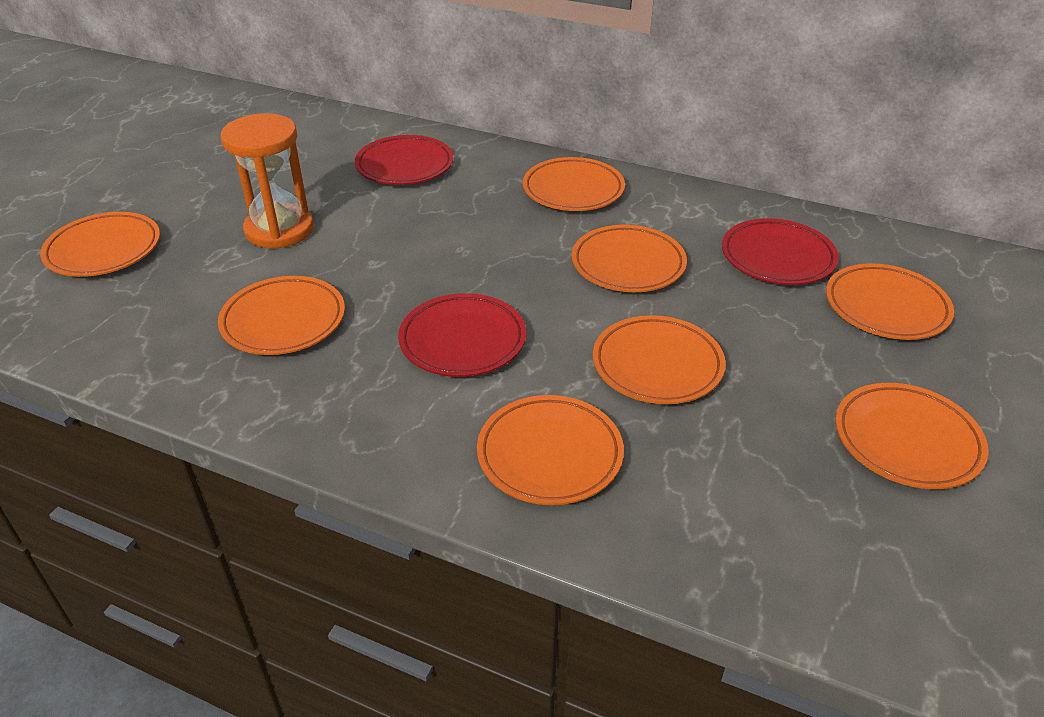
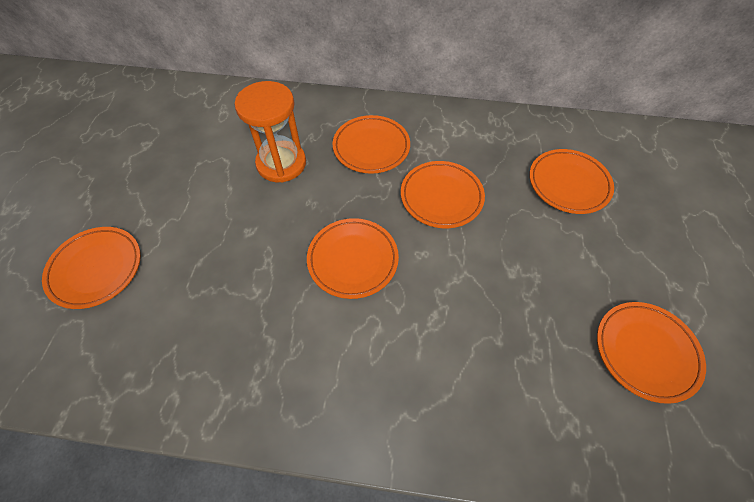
orange plate: 8 -> 6
red plate: 3 -> 0

